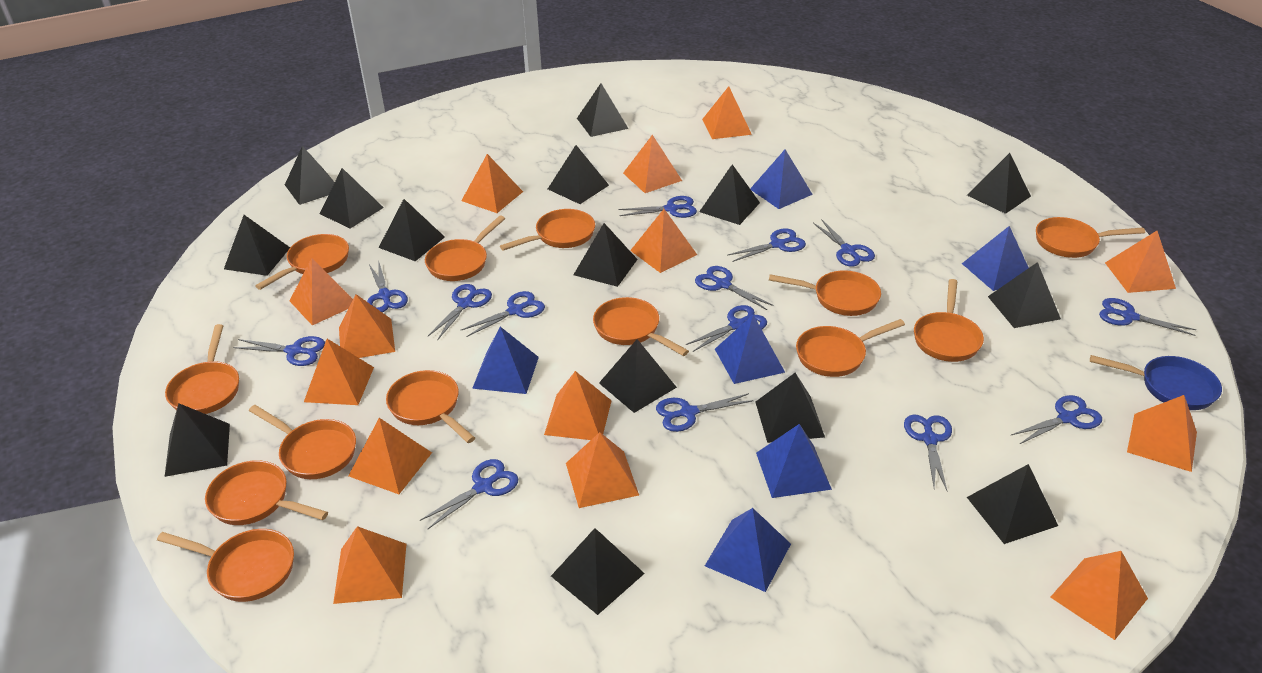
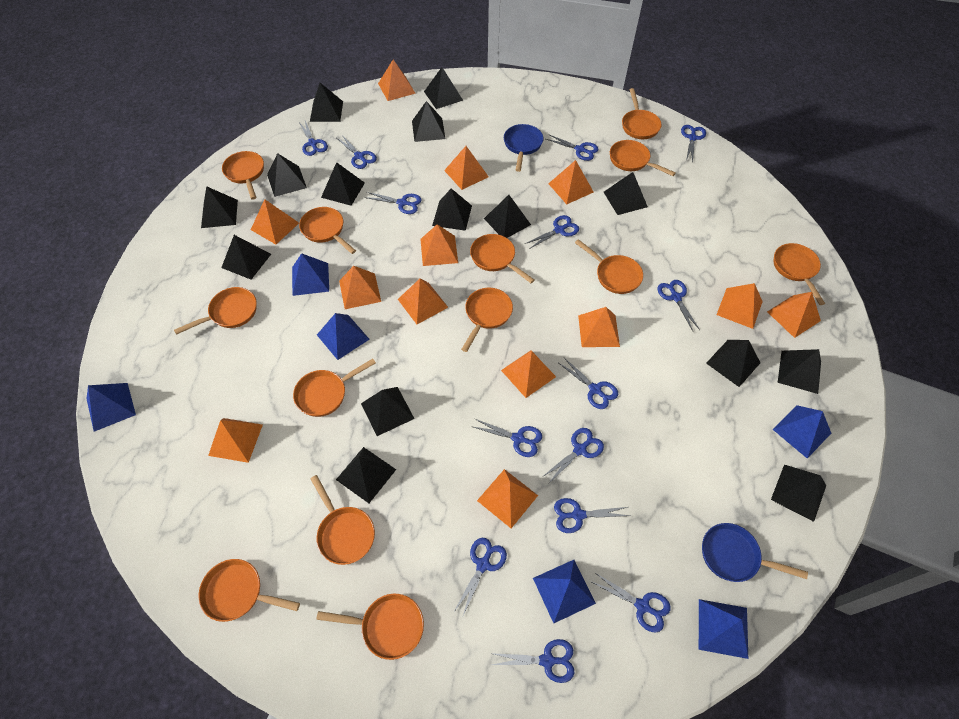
blue pan: 1 -> 2
orange pyramid: 14 -> 13

